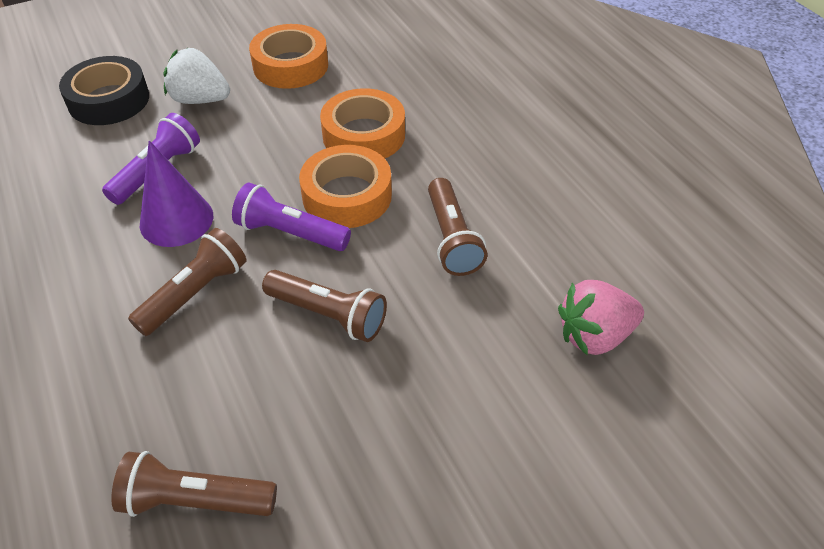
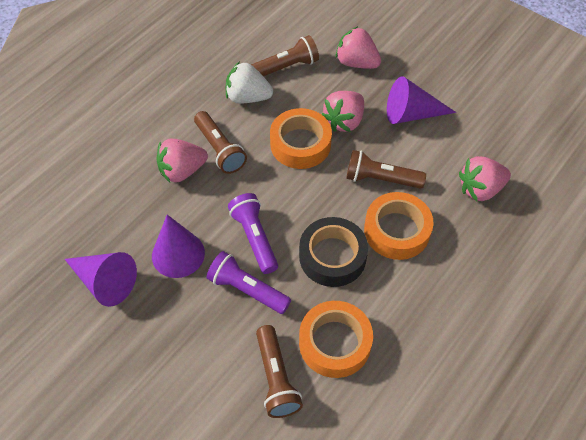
pink strawberry: 1 -> 4
purple cone: 1 -> 3

